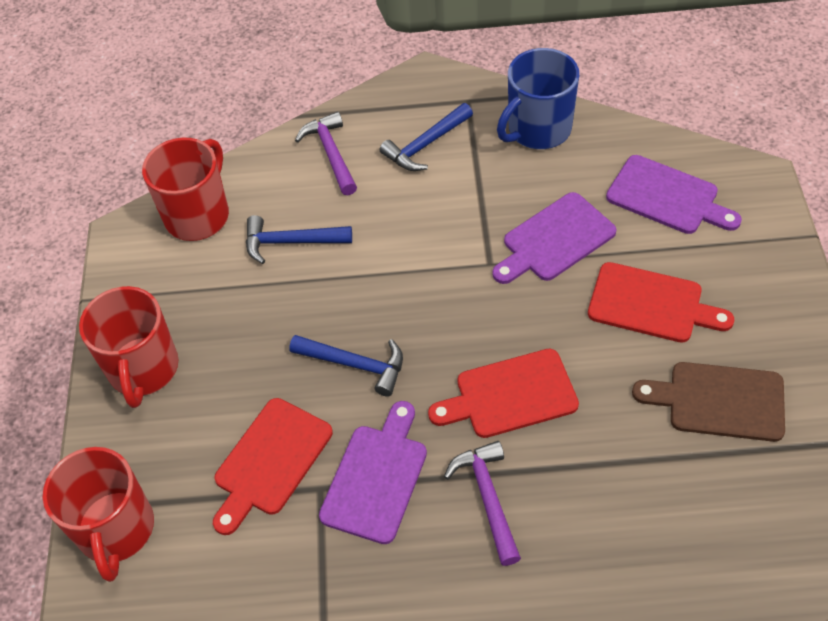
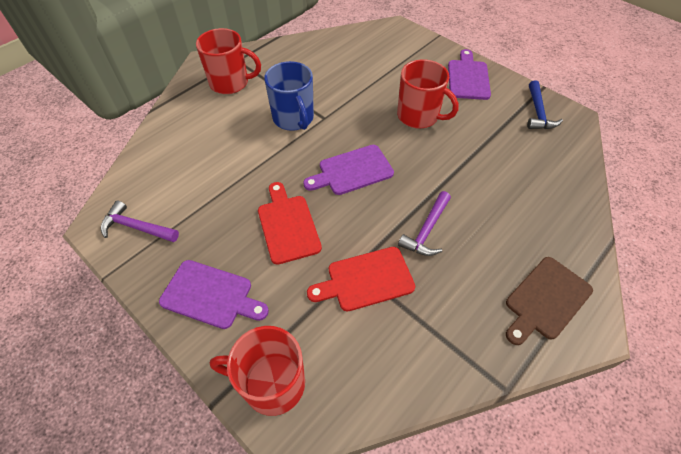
blue hammer: 3 -> 1
red cutting board: 3 -> 2

